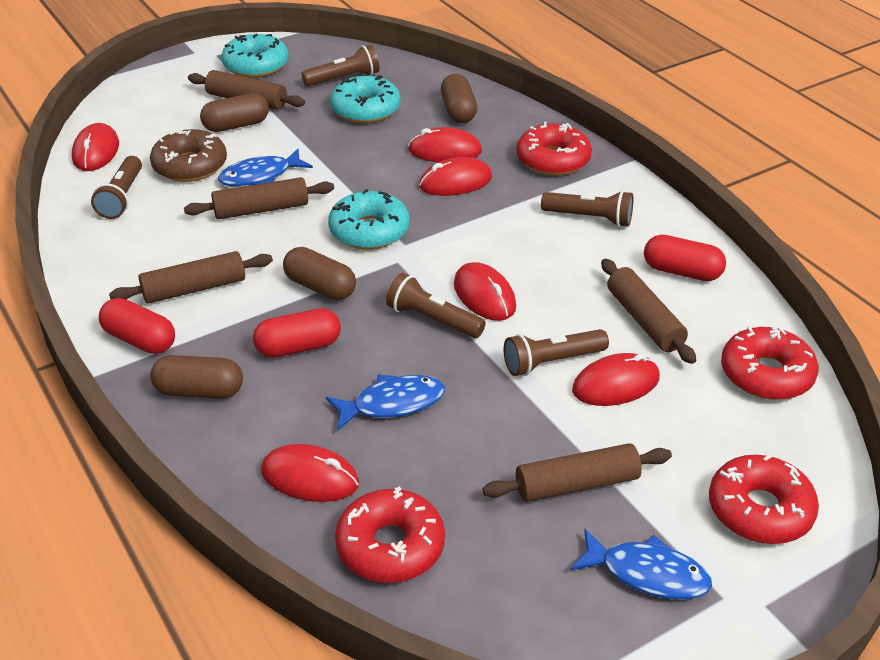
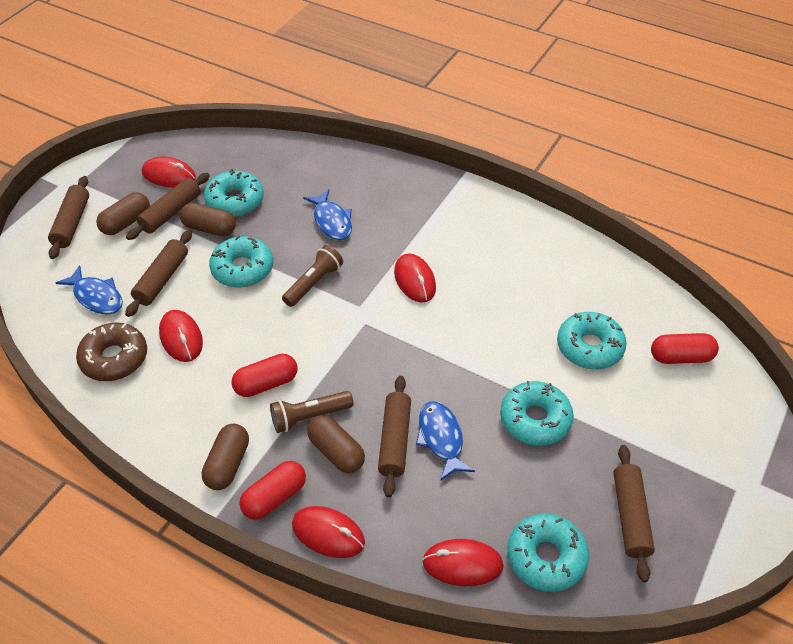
brown flashlight: 5 -> 2
red donut: 4 -> 0
red mouse: 6 -> 5
turquoise donut: 3 -> 5

